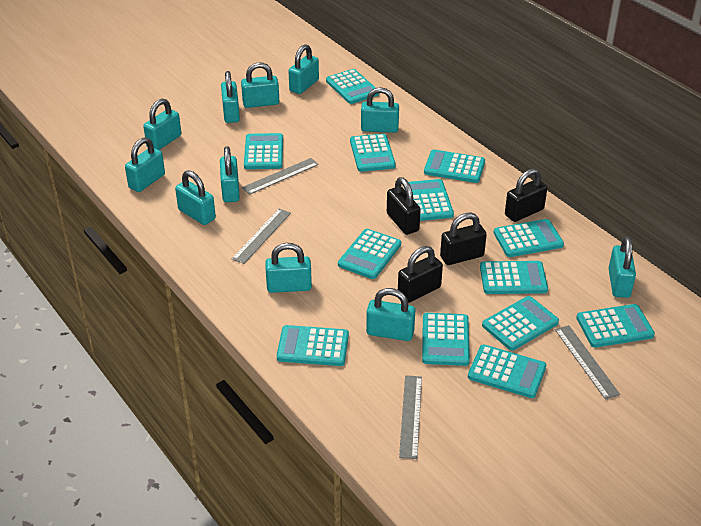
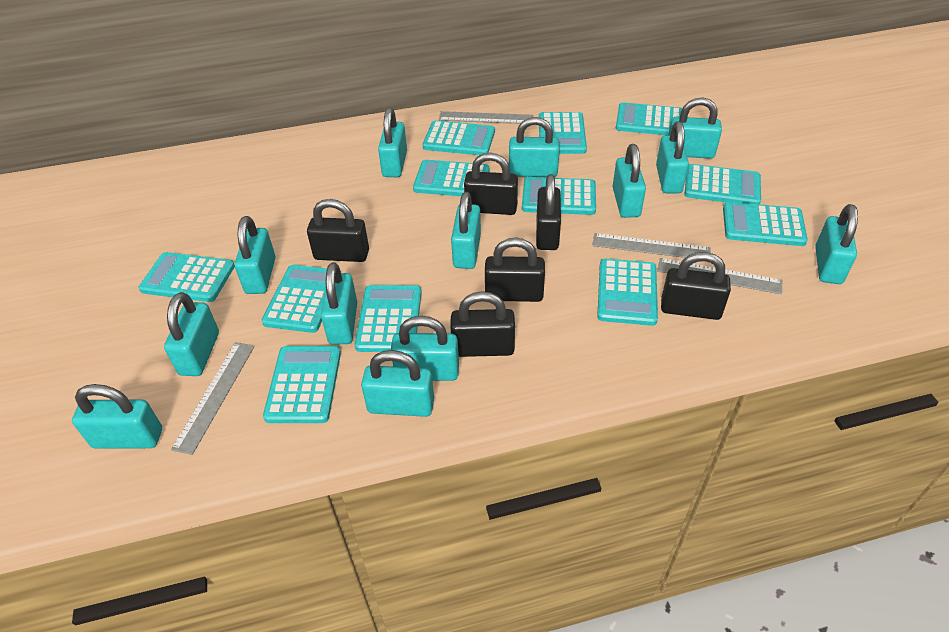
black padlock: 4 -> 6
turquoise calculator: 13 -> 12
turquoise padlock: 11 -> 13

